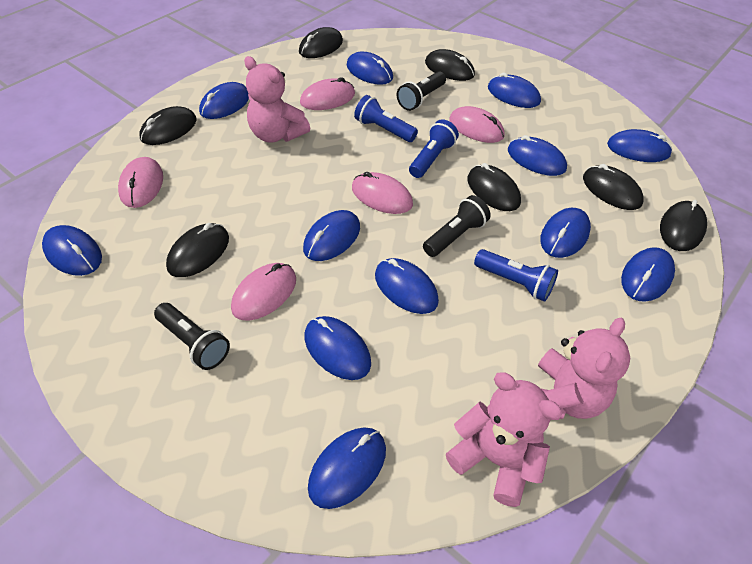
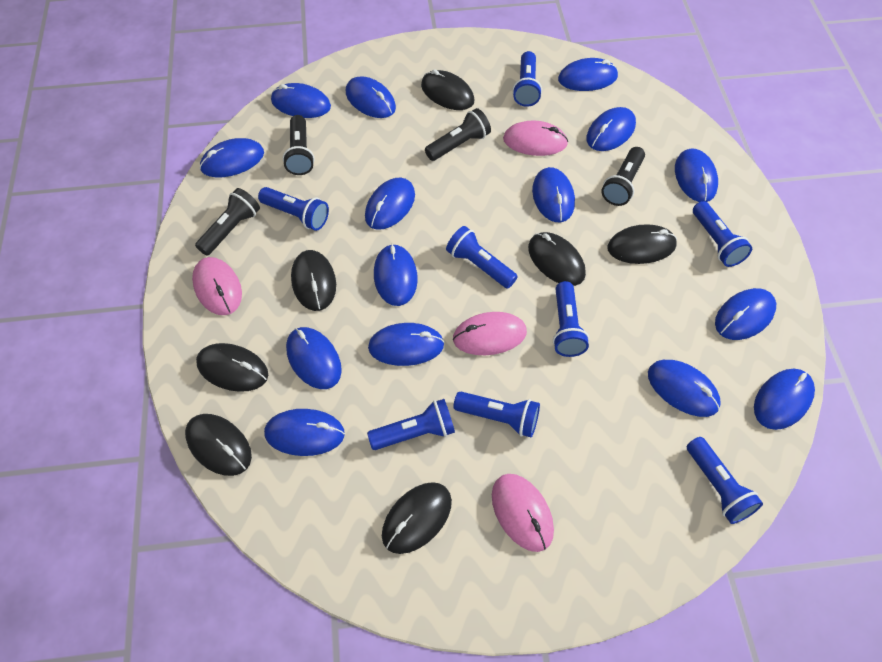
black flashlight: 3 -> 4
blue flashlight: 3 -> 8
blue mouse: 12 -> 15
pink mouse: 5 -> 4
pink teddy bear: 3 -> 0

